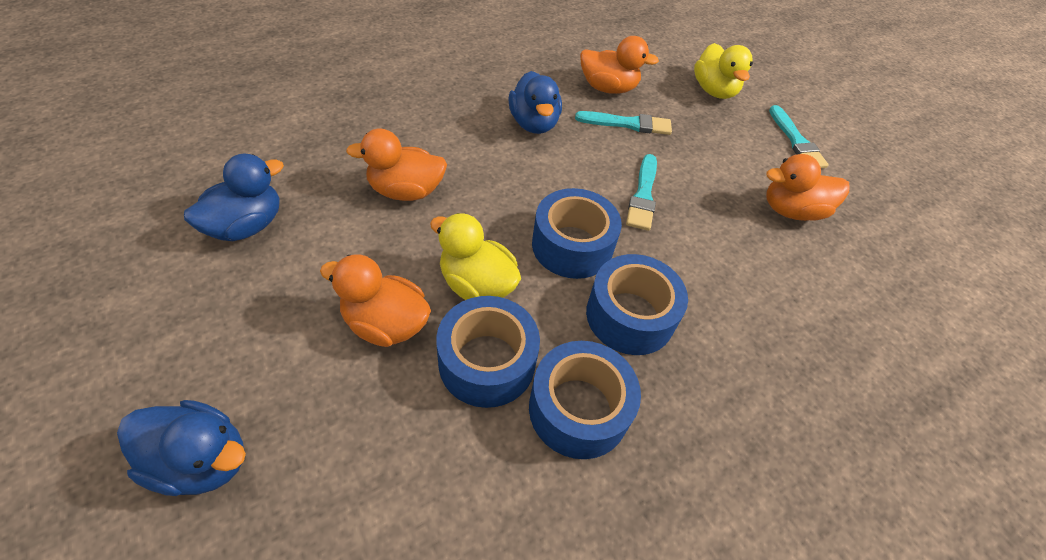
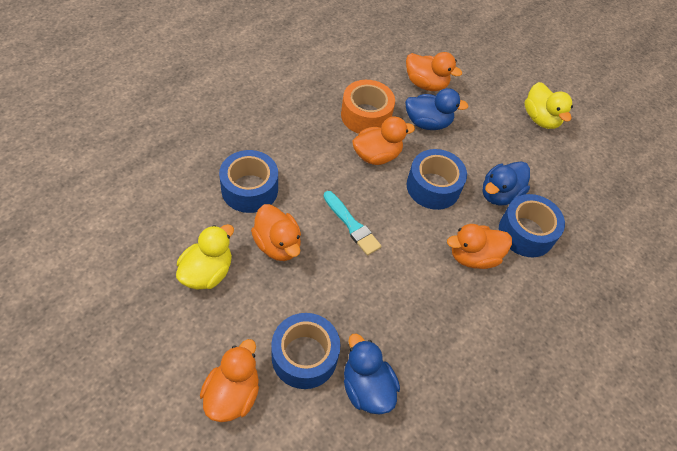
orange duck: 4 -> 5
orange tape: 0 -> 1
turquoise brush: 3 -> 1

